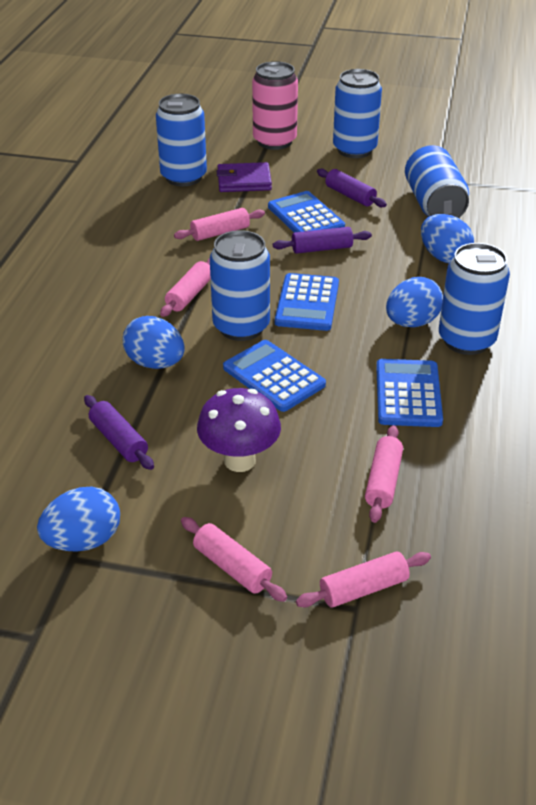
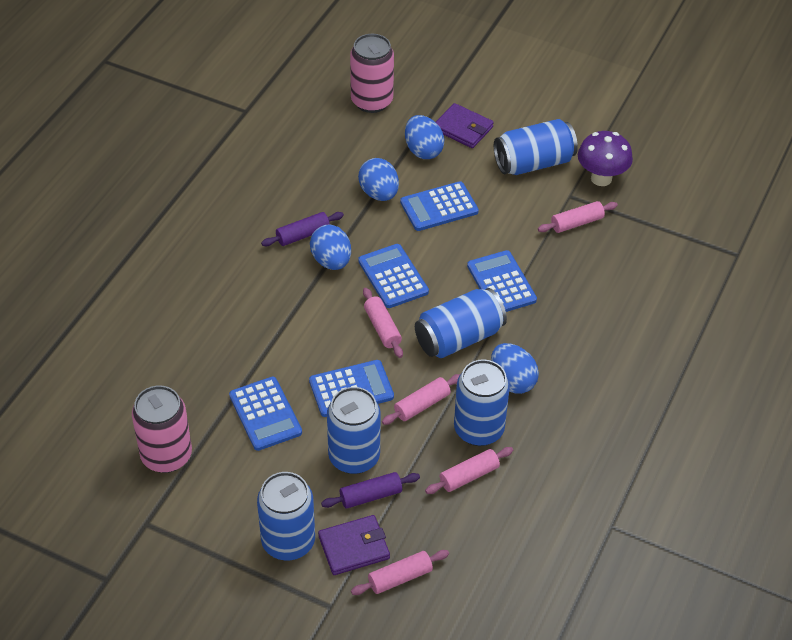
blue calculator: 4 -> 5
pink can: 1 -> 2
purple rolling pin: 3 -> 2
purple wallet: 1 -> 2

